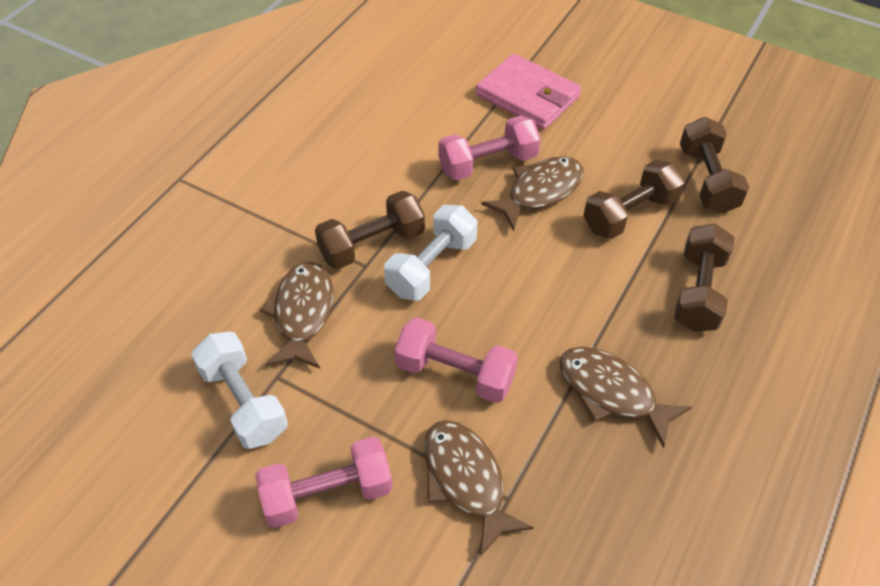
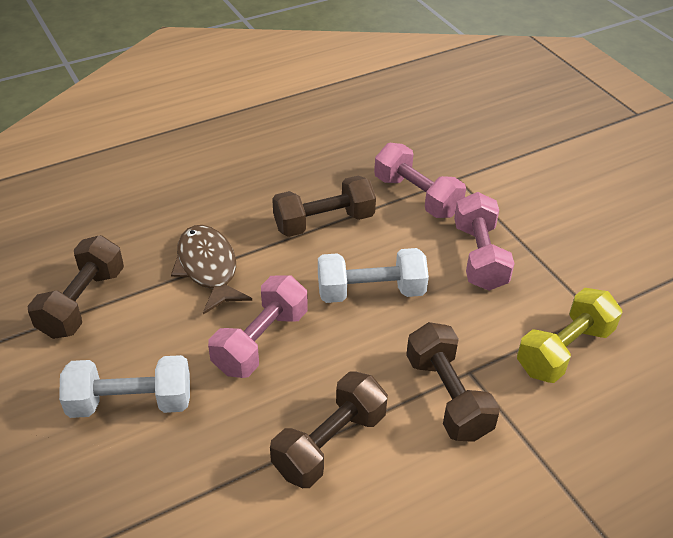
brown fish: 4 -> 1
pink wallet: 1 -> 0
yellow dumbbell: 0 -> 1

